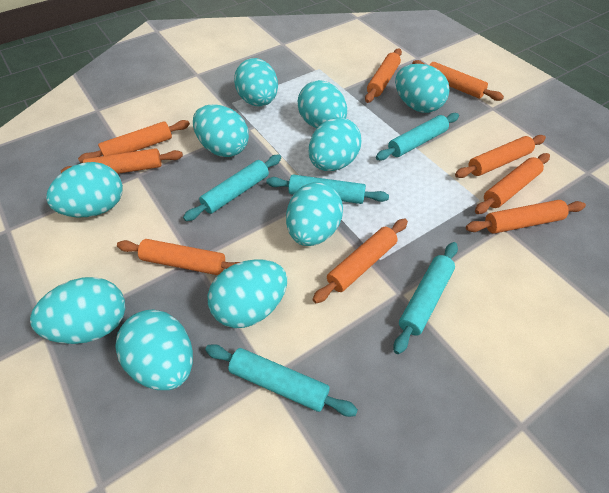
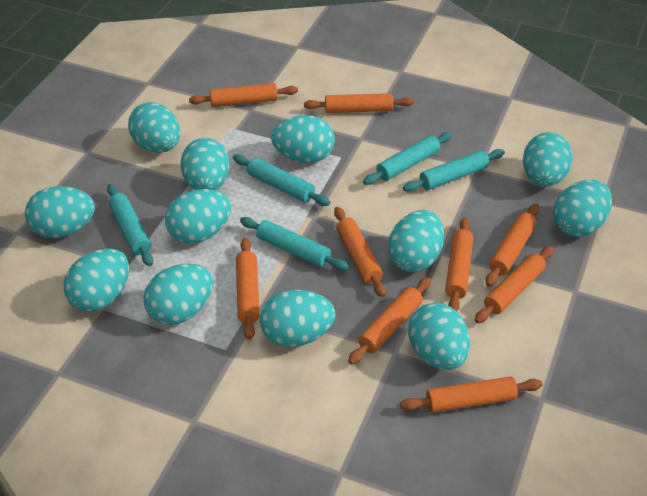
turquoise egg: 10 -> 12

